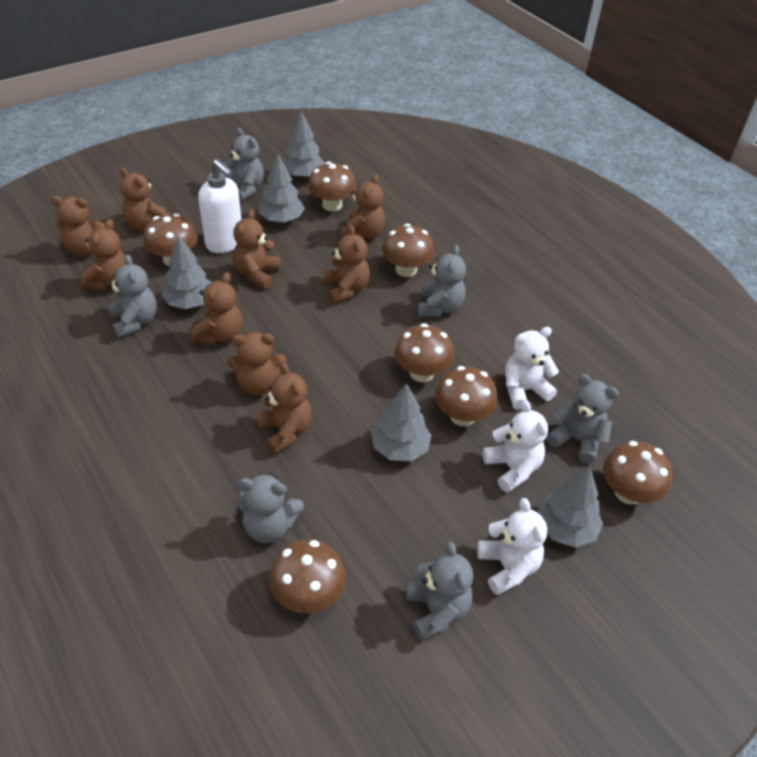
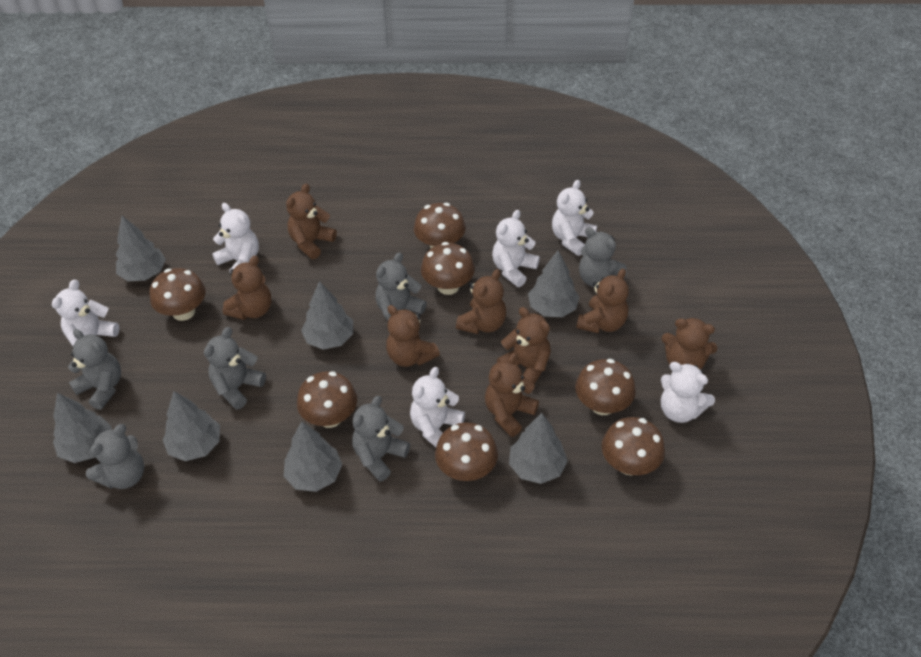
brown teddy bear: 9 -> 8
grey tree: 5 -> 7
white soap dispenser: 1 -> 0
white teddy bear: 3 -> 6

